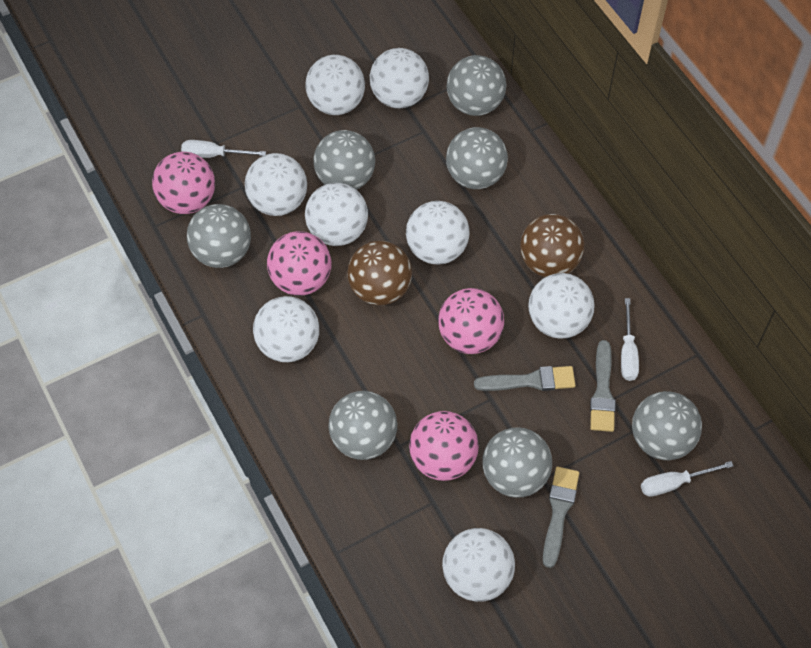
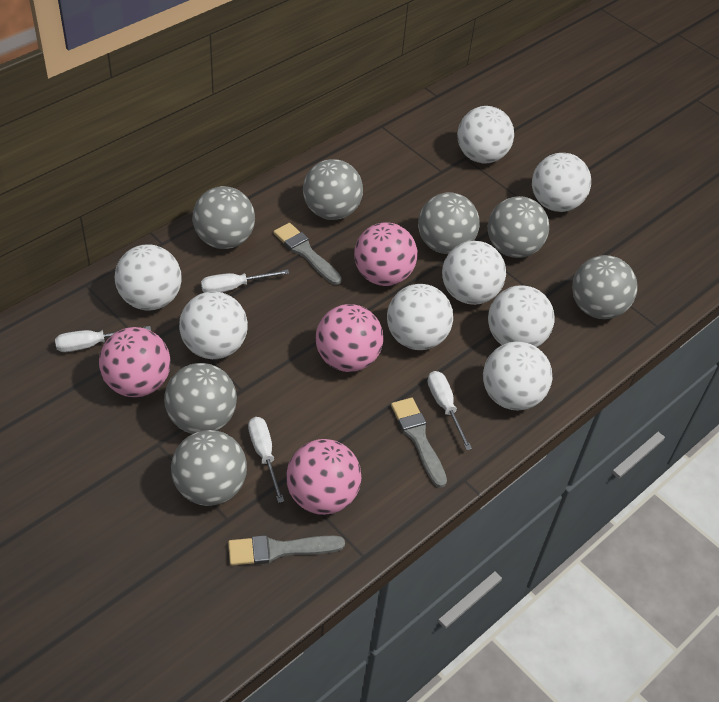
brown ball: 2 -> 0
white screwdriver: 3 -> 4

